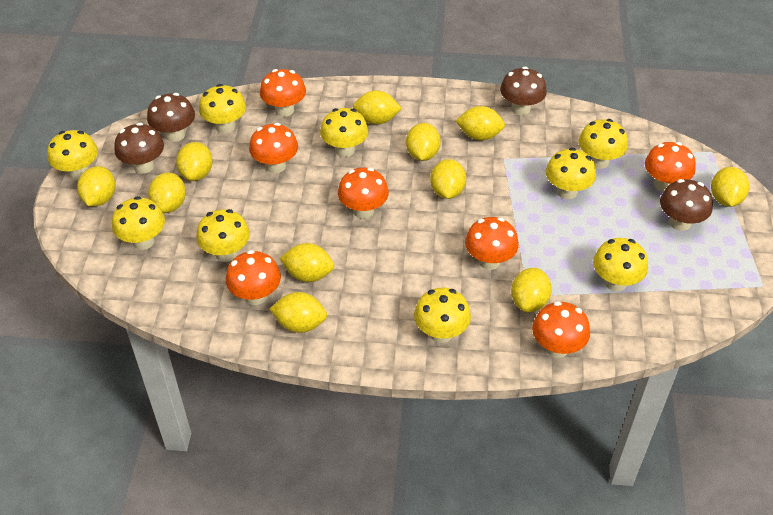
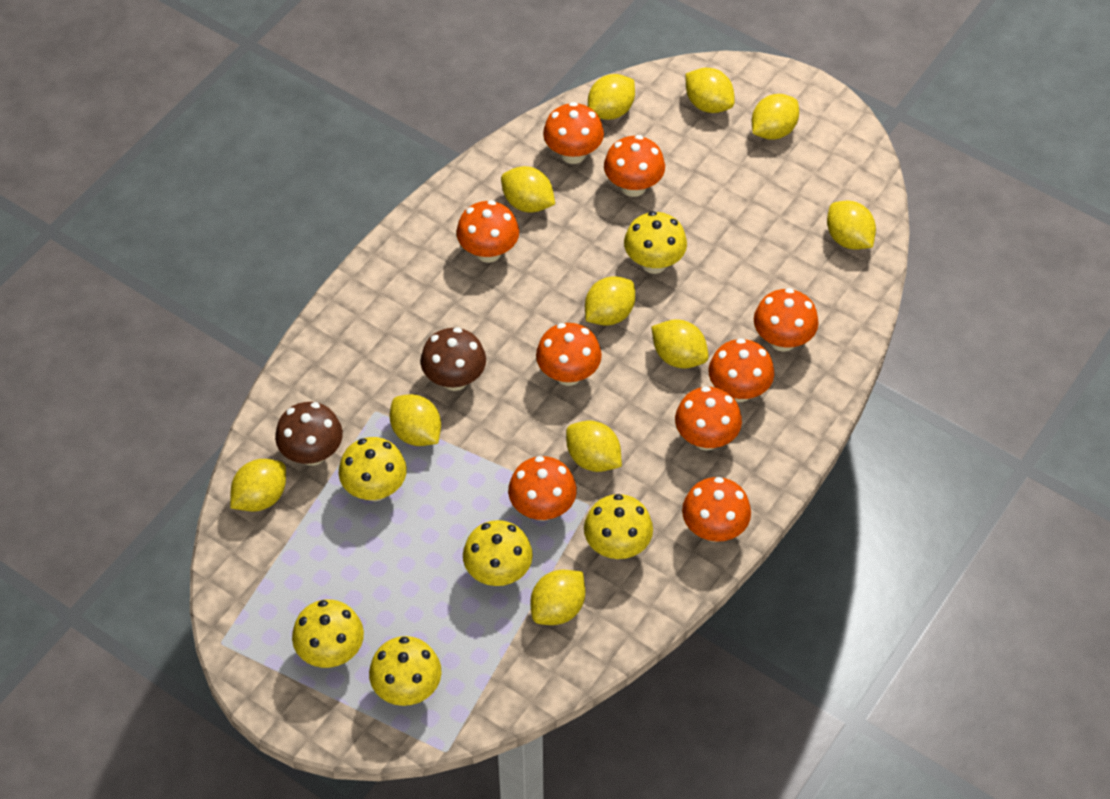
brown mushroom: 4 -> 2
orange mushroom: 7 -> 9
yellow mushroom: 9 -> 6

